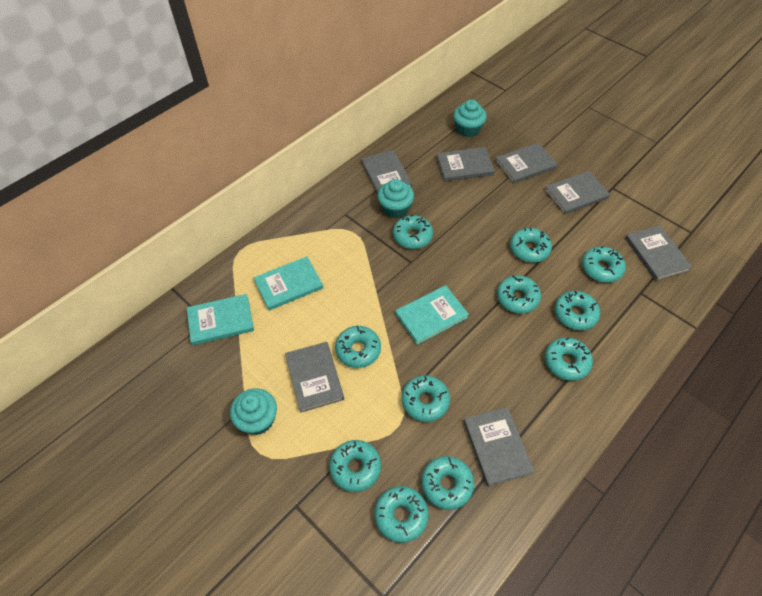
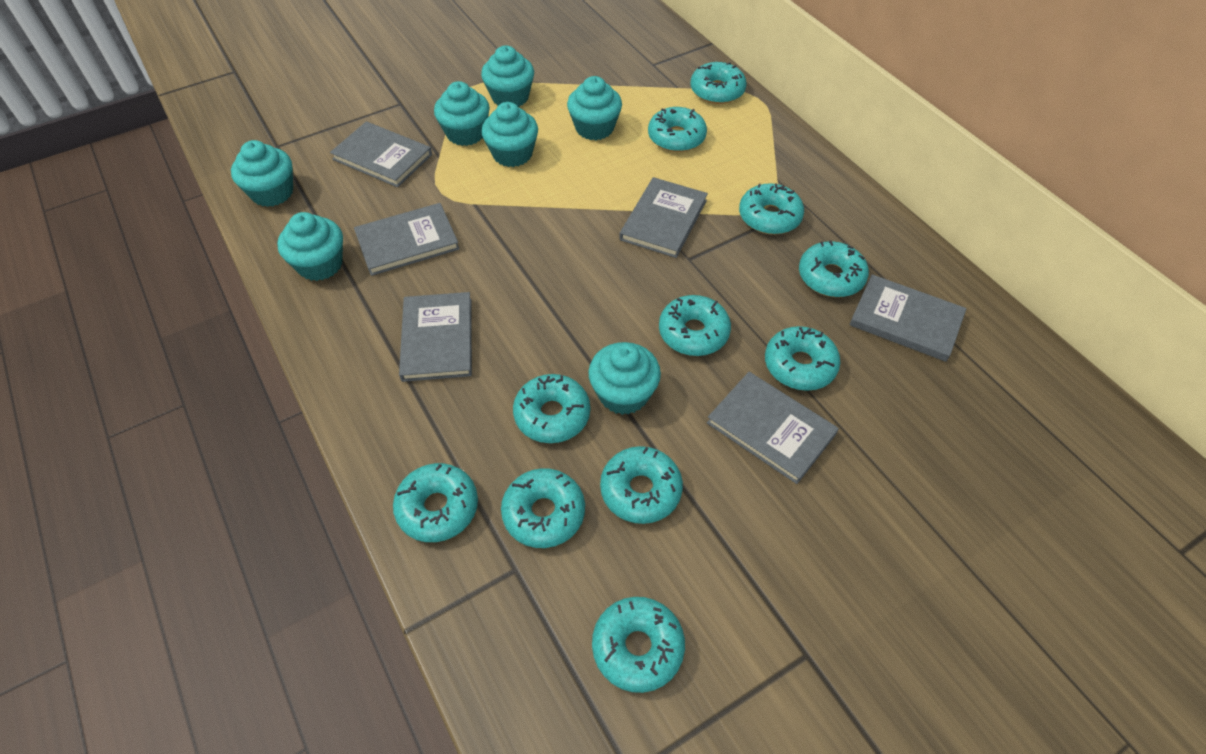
grey book: 7 -> 6
turquoise book: 3 -> 0
turquoise cupcake: 3 -> 7

